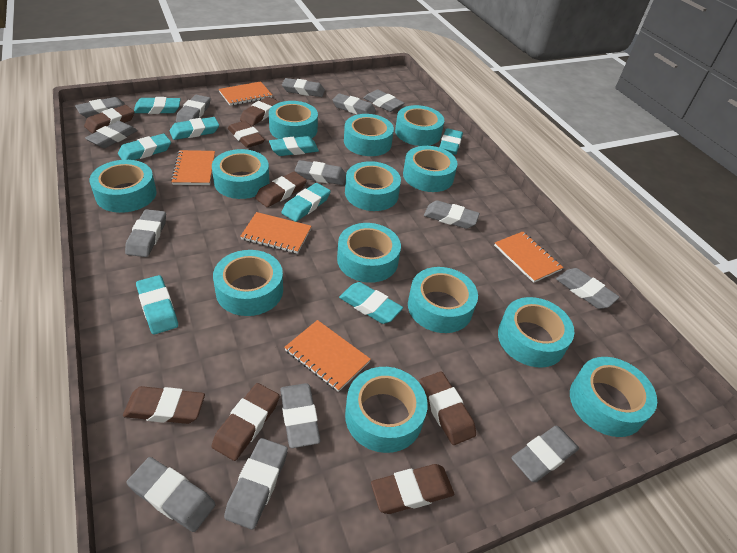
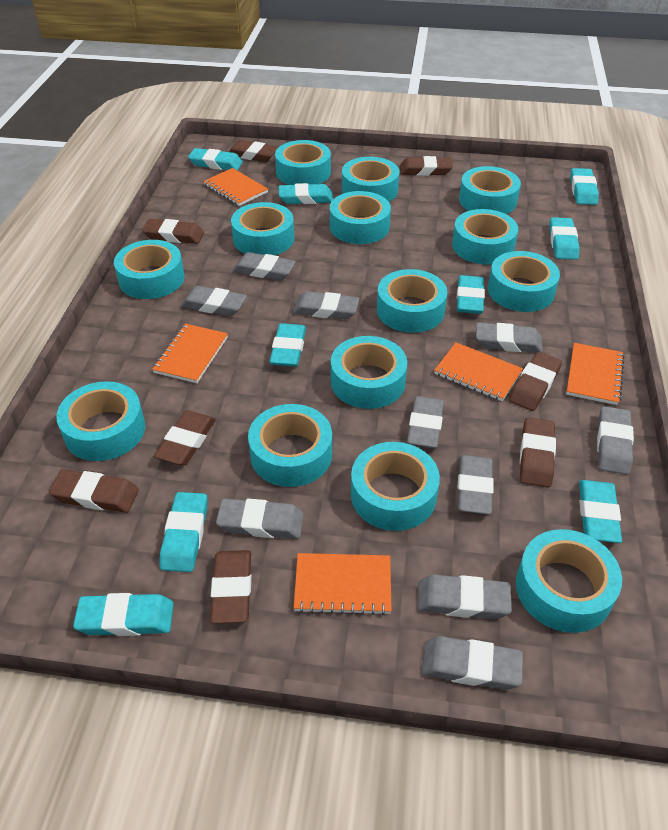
grey eraser: 14 -> 10
turquoise eraser: 8 -> 9
turquoise tape: 13 -> 14

